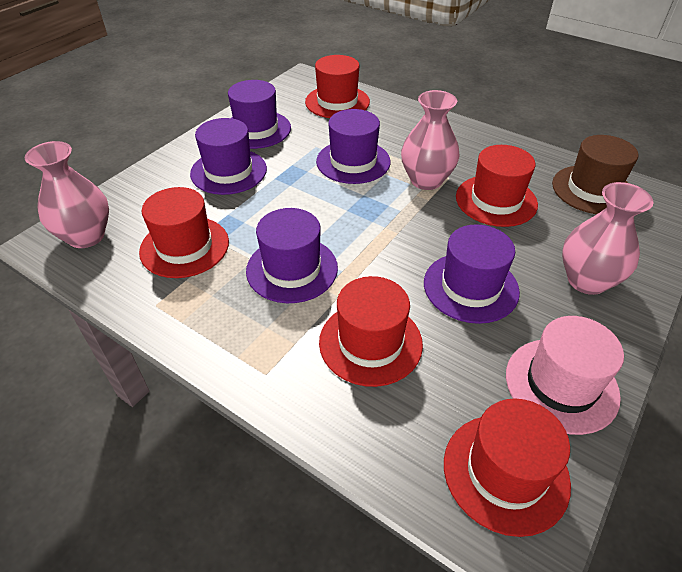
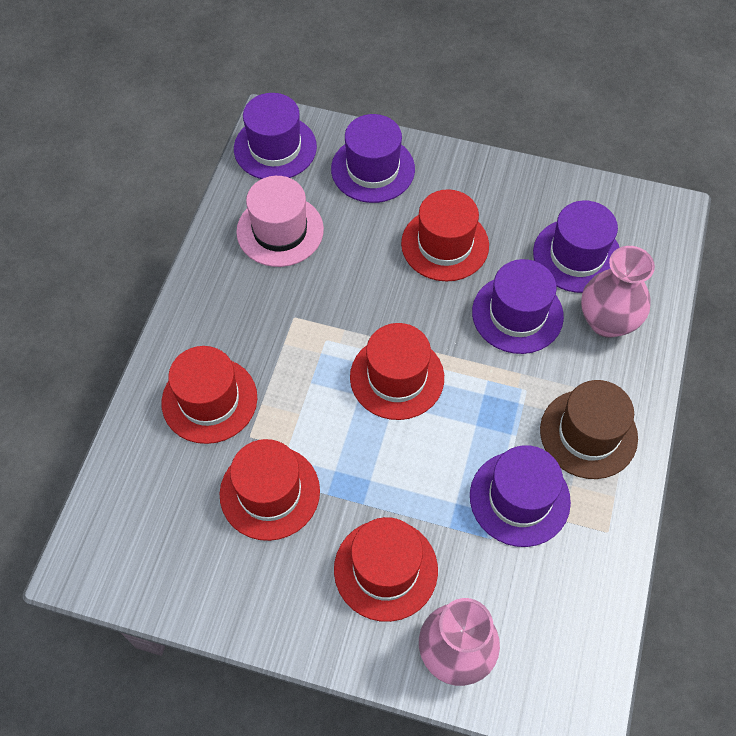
pink vase: 3 -> 2

